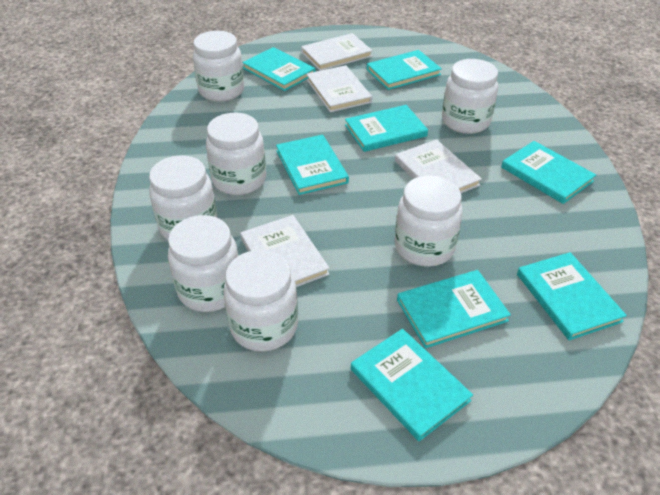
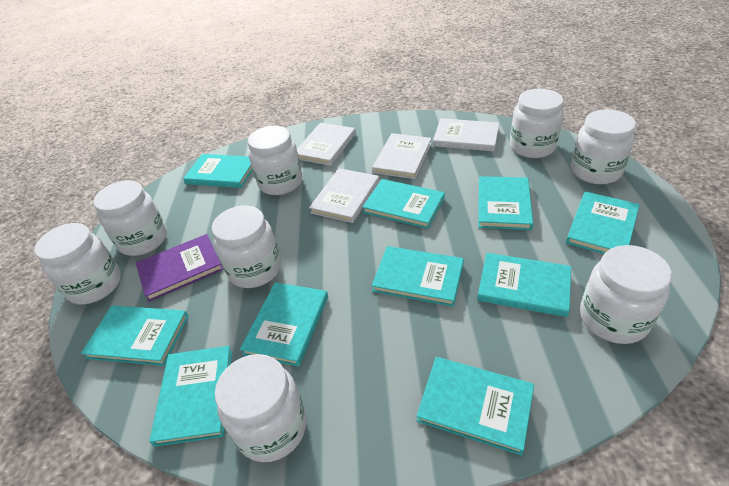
purple book: 0 -> 1
turquoise book: 8 -> 10
white jar: 7 -> 8

